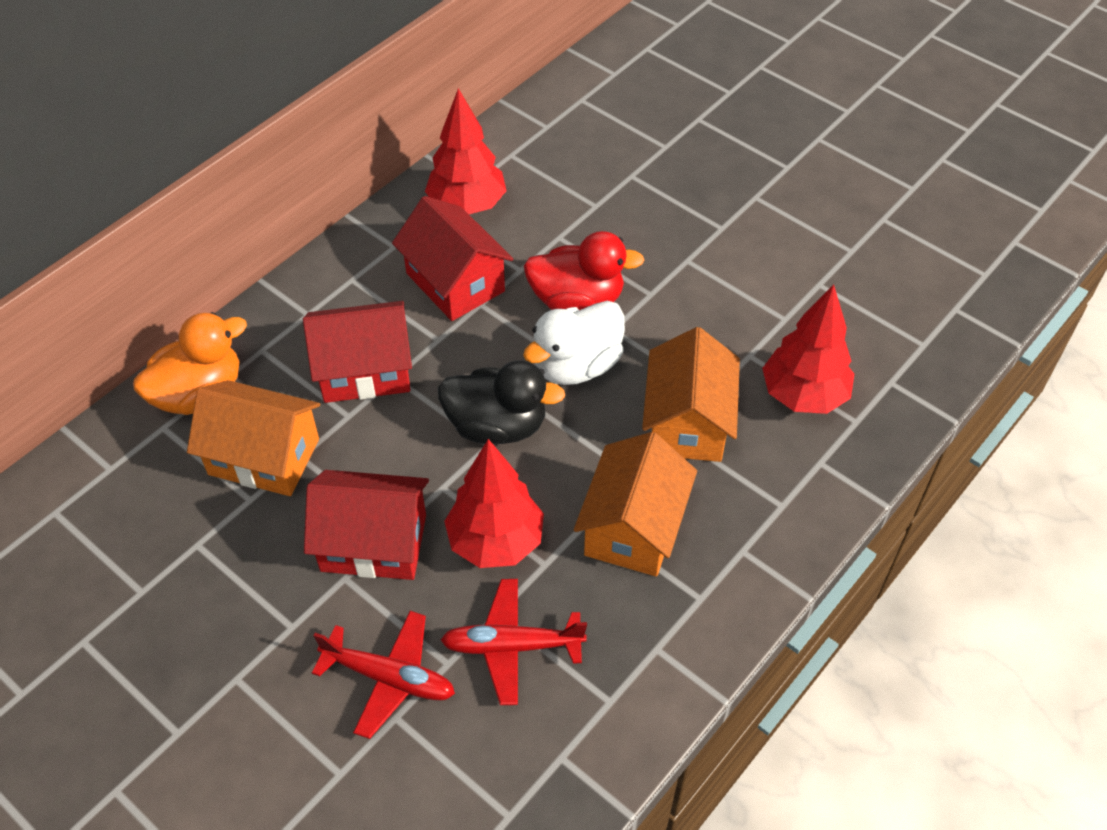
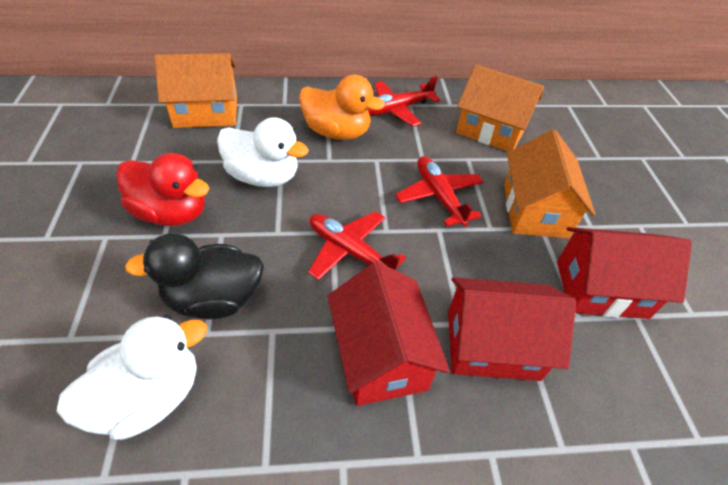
red plane: 2 -> 3
red tree: 3 -> 0
white duck: 1 -> 2

